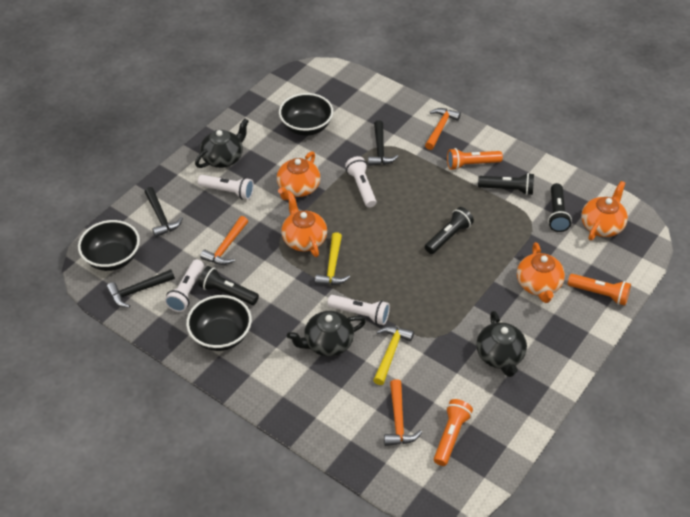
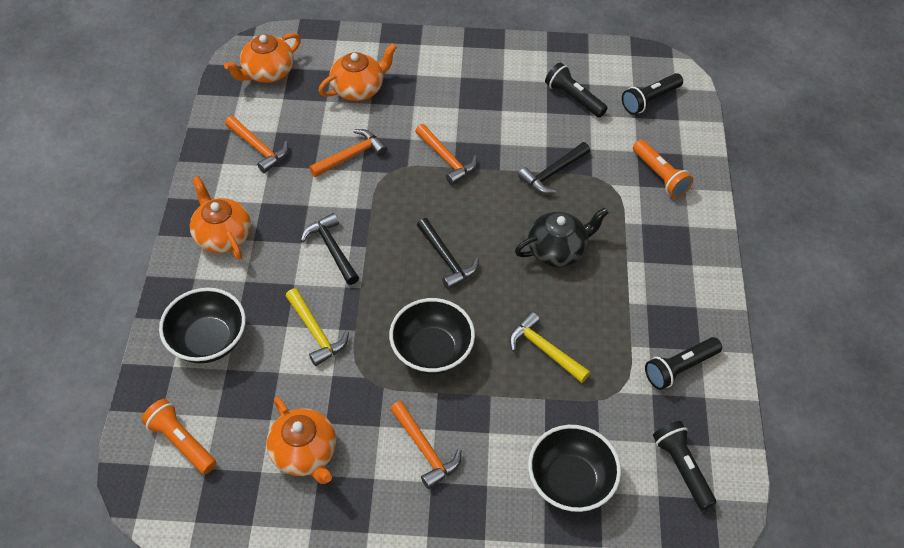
black teapot: 3 -> 1
orange flashlight: 3 -> 2
orange hammer: 3 -> 4
white flashlight: 4 -> 0

